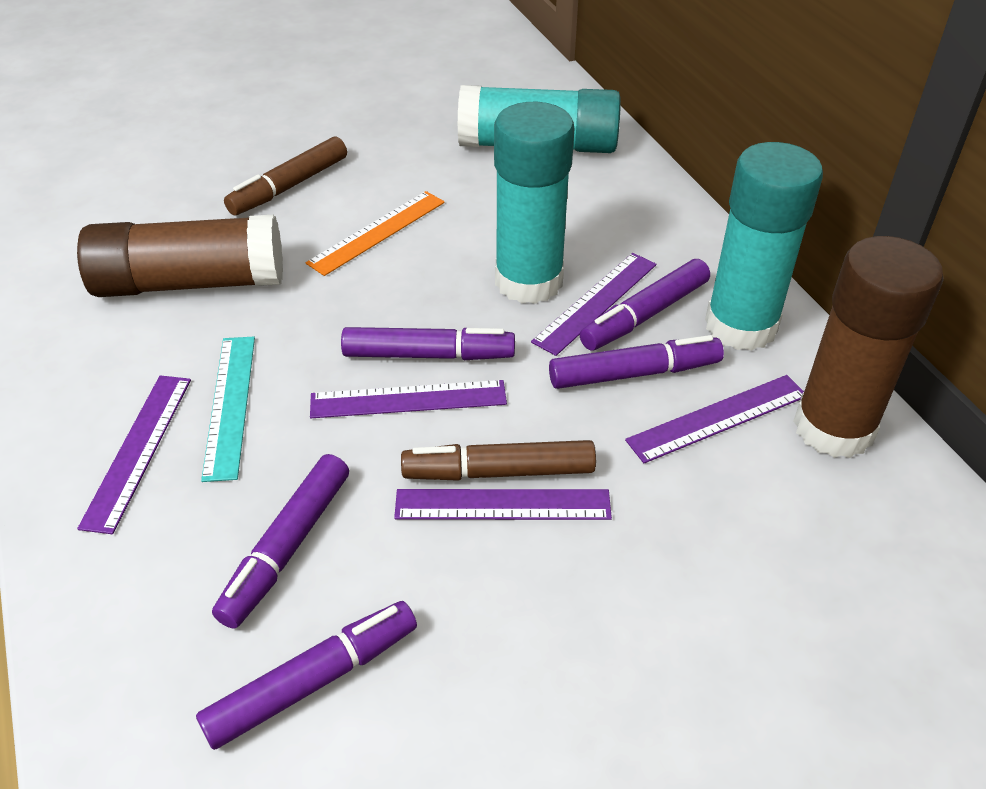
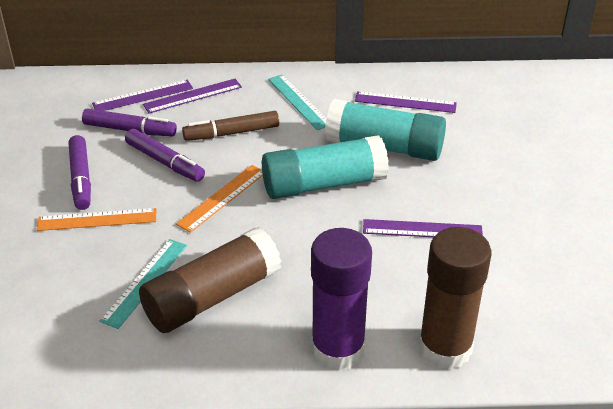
brown marker: 2 -> 1
orange ruler: 1 -> 2
purple glue stick: 0 -> 1
purple marker: 5 -> 3
purple ruler: 5 -> 4
turquoise glue stick: 3 -> 2
turquoise ruler: 1 -> 2

